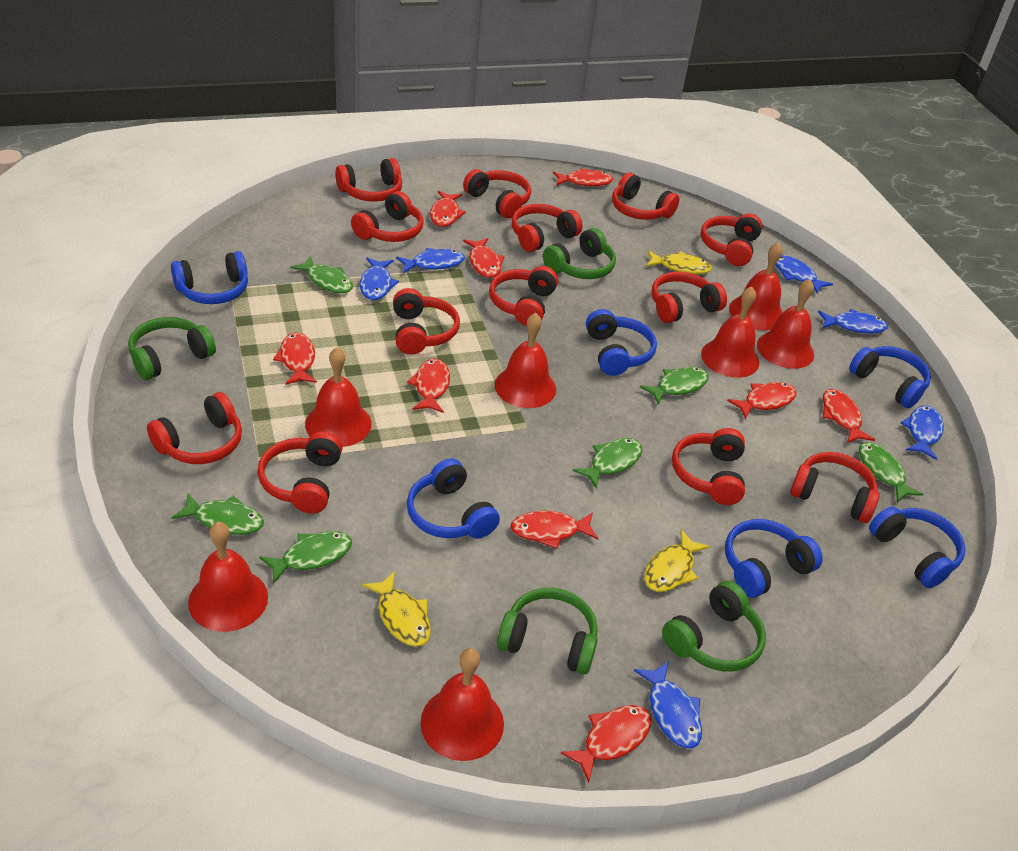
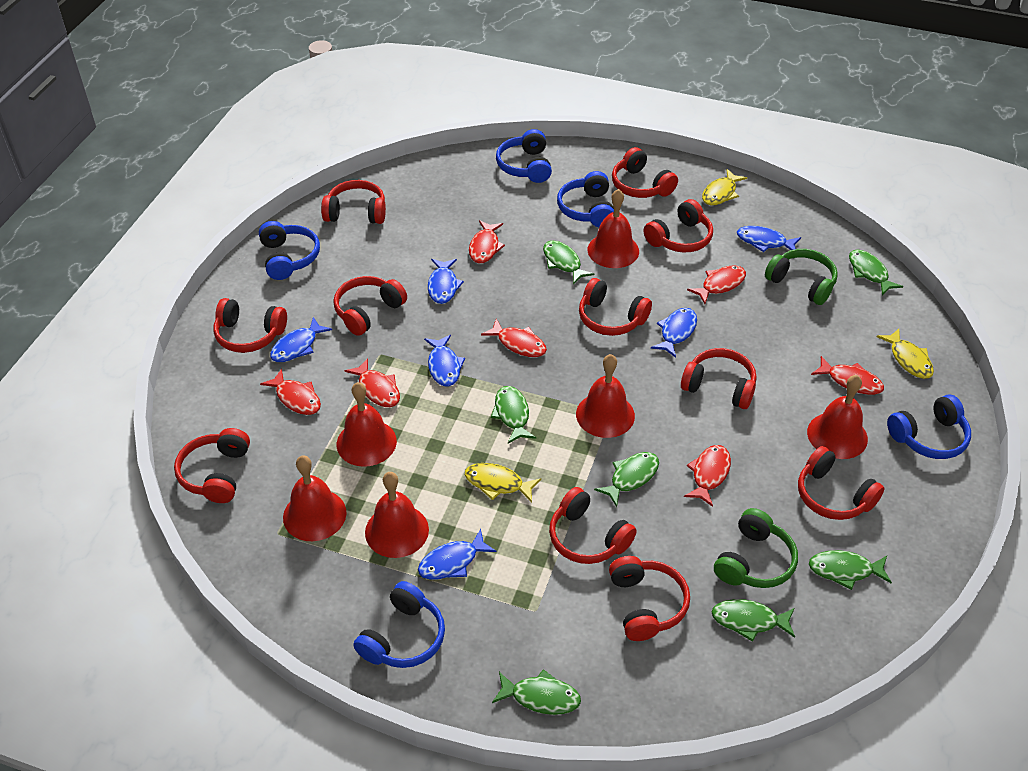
blue headphones: 6 -> 5
green fish: 6 -> 7
green headphones: 4 -> 2
red bell: 7 -> 6
red fish: 9 -> 7
red headphones: 13 -> 11

